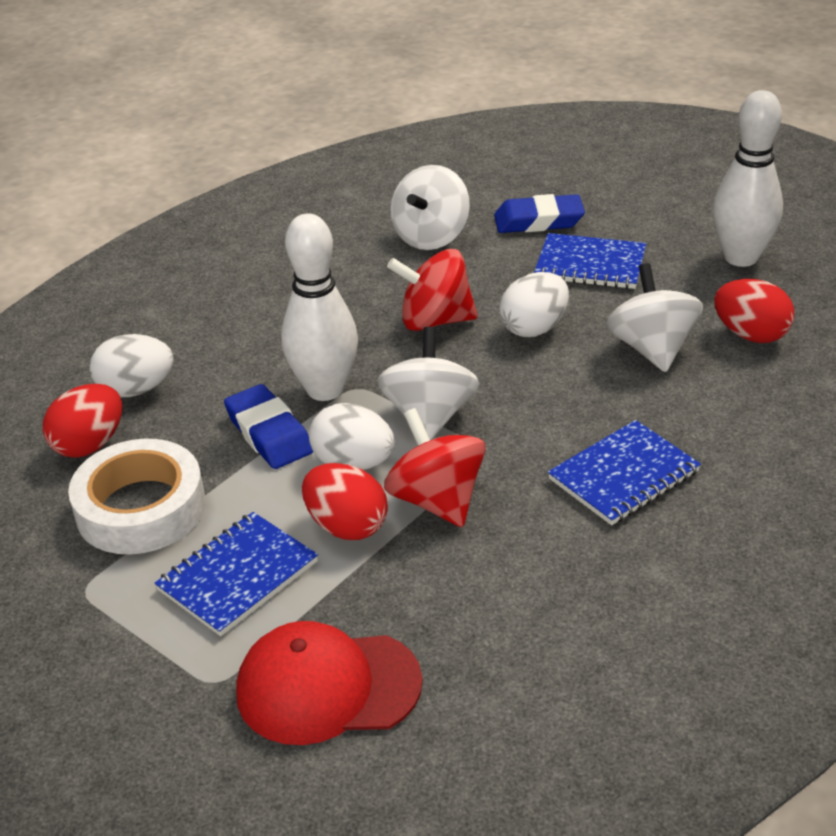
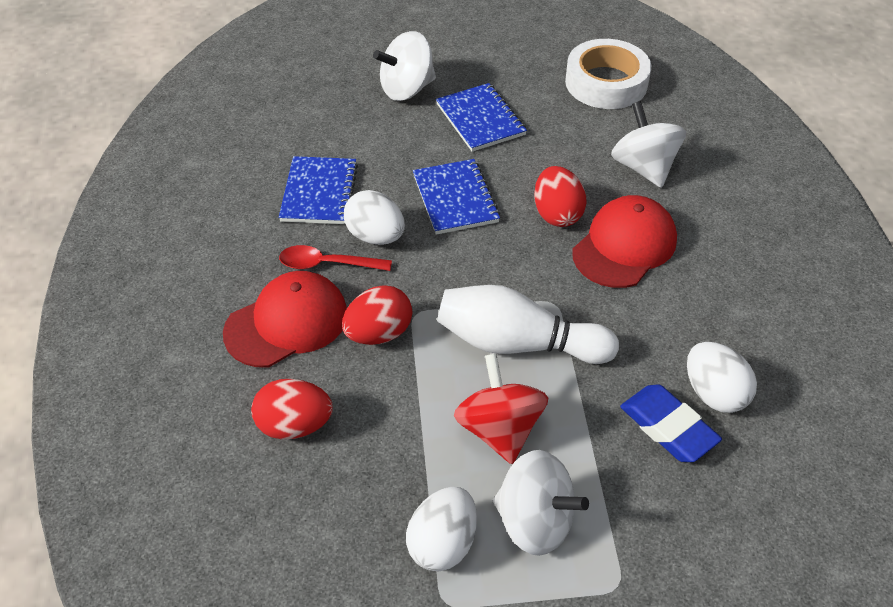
blue eraser: 2 -> 1
red cap: 1 -> 2
red spinning top: 2 -> 1
red spoon: 0 -> 1
white bowling pin: 2 -> 1

